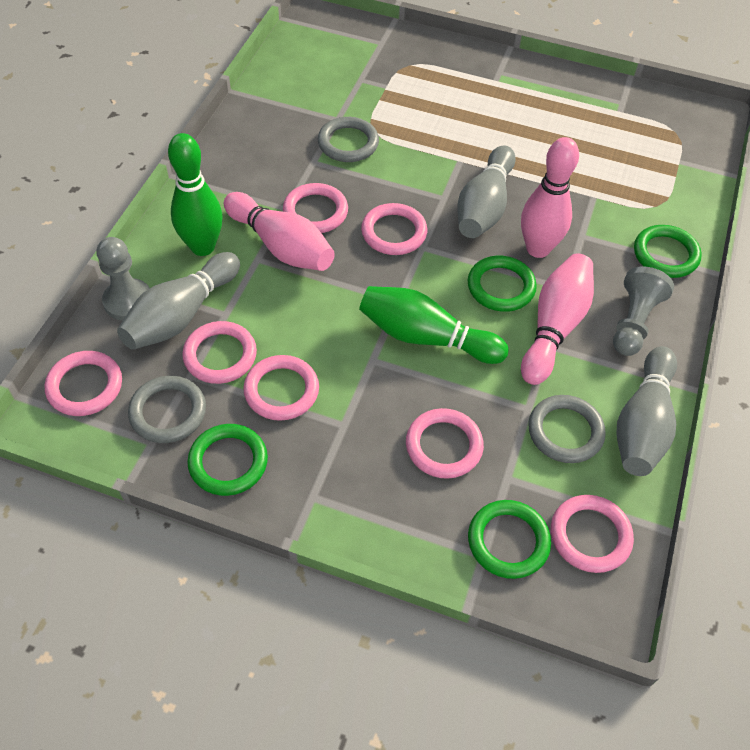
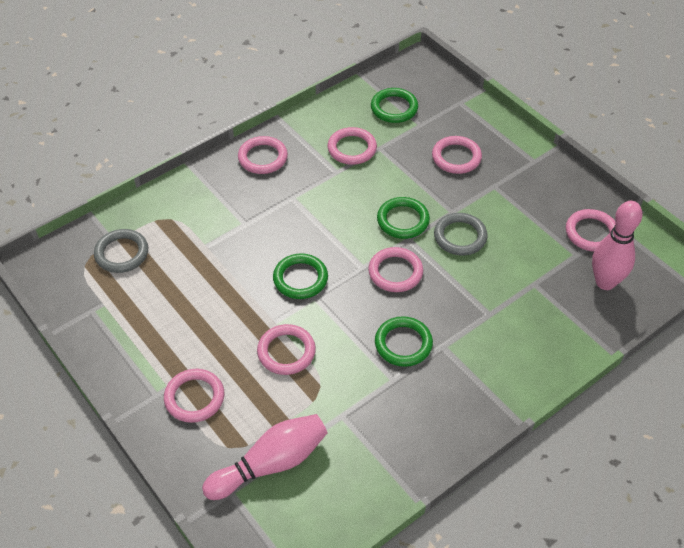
green bowling pin: 2 -> 0
grey bowling pin: 3 -> 0
grey pawn: 2 -> 0
grey ring: 3 -> 2
pink bowling pin: 3 -> 2

